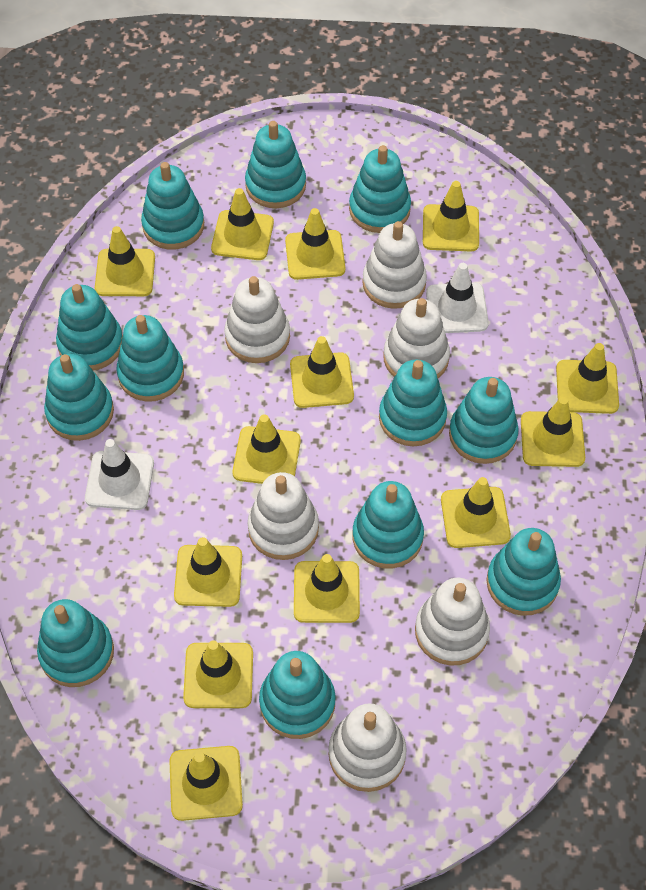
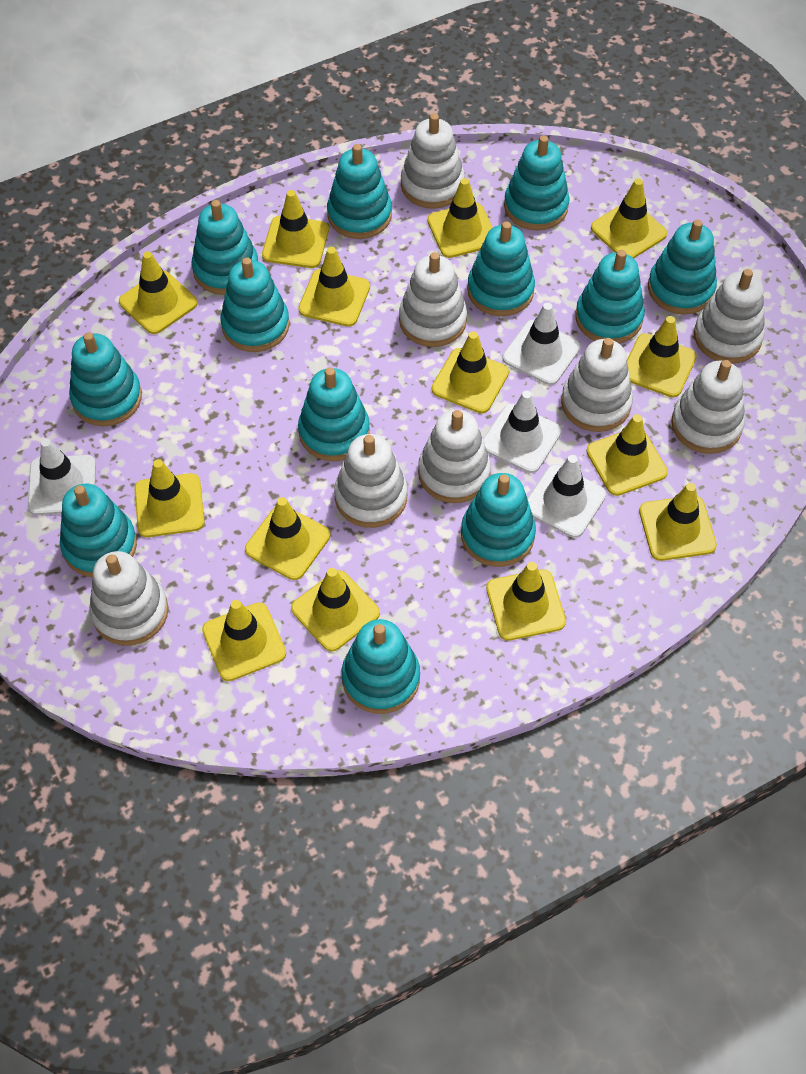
white stacking toy: 6 -> 8
white traffic cone: 2 -> 4
yellow traffic cone: 13 -> 14

